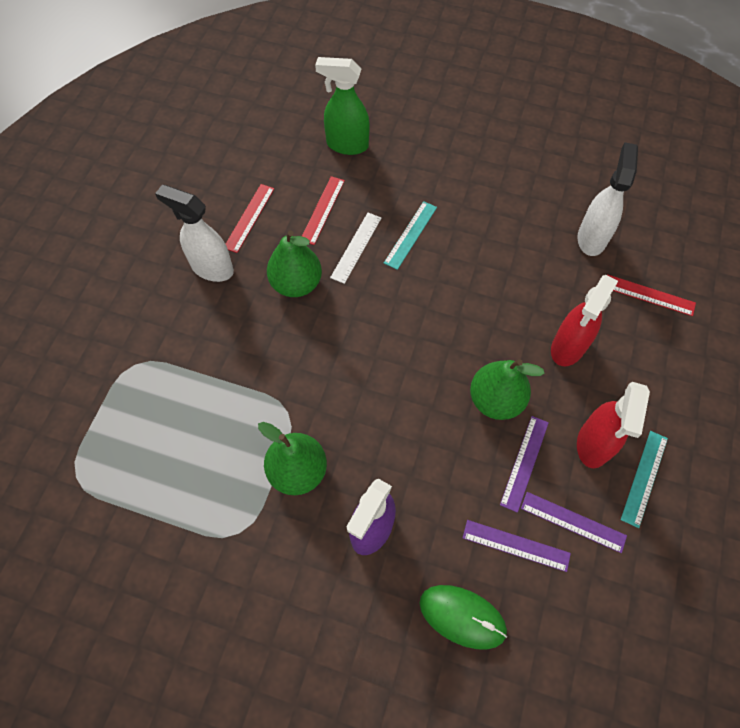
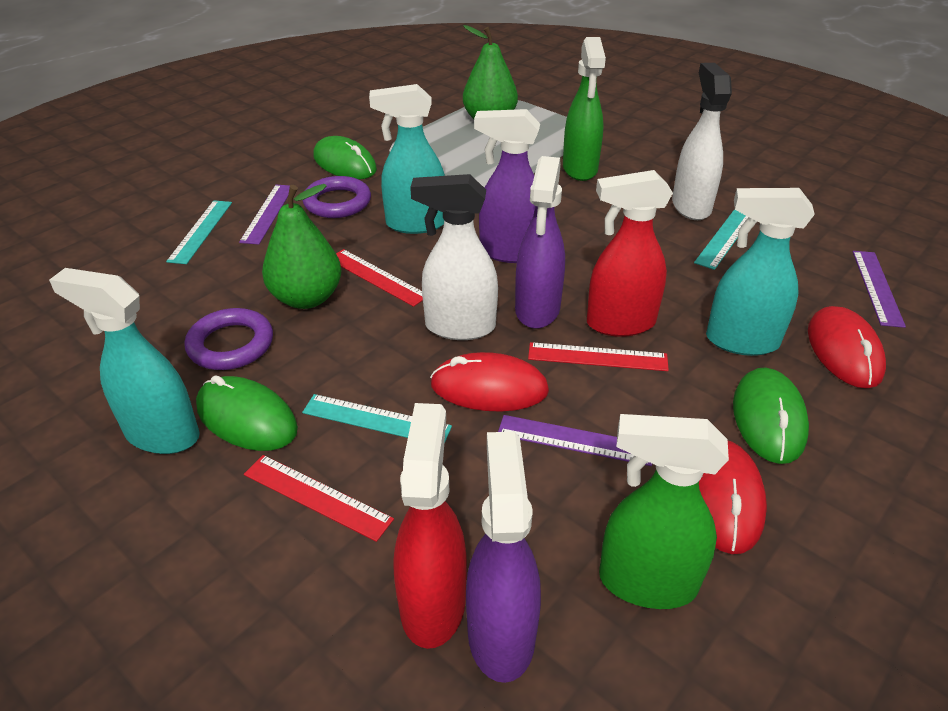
green mouse: 1 -> 3
green pear: 3 -> 2
green spray bottle: 1 -> 2
purple ring: 0 -> 2
purple spray bottle: 1 -> 3
red mouse: 0 -> 3
turquoise ruler: 2 -> 3
turquoise spray bottle: 0 -> 3
white ruler: 1 -> 0

